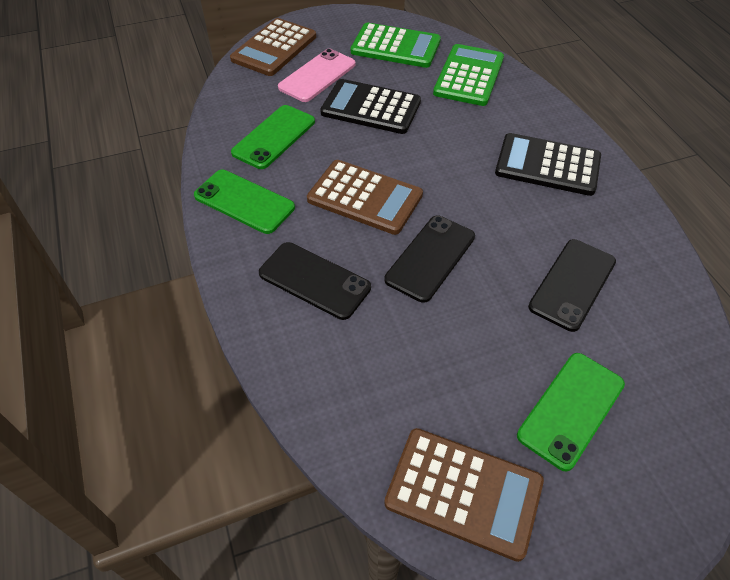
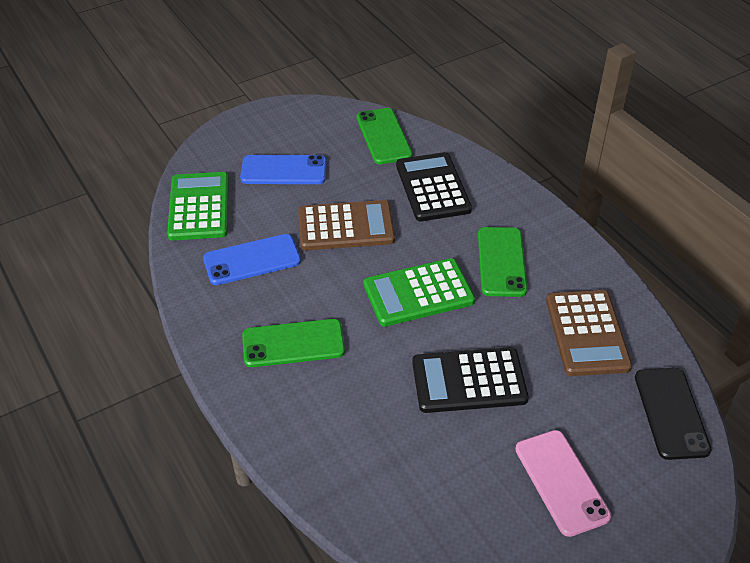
black phone: 3 -> 1
blue phone: 0 -> 2
brown calculator: 3 -> 2

